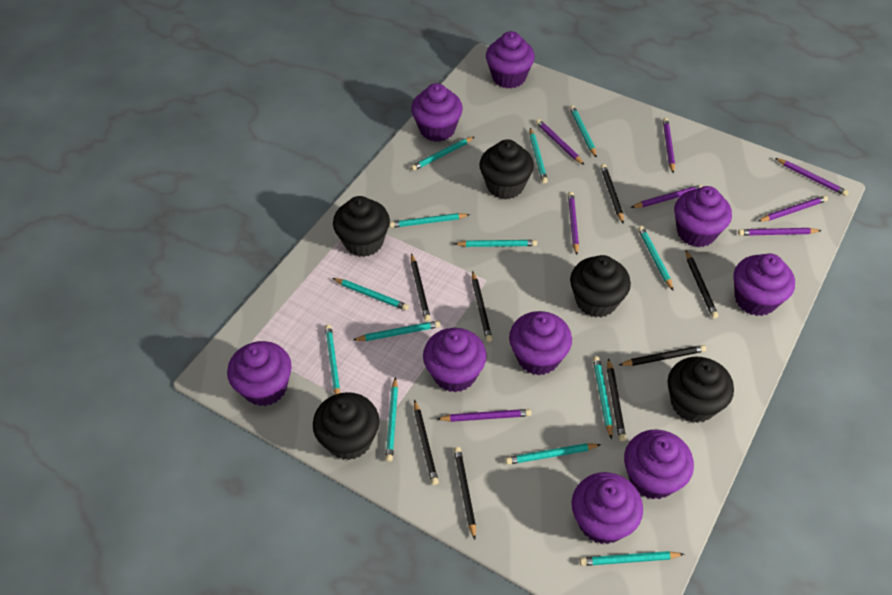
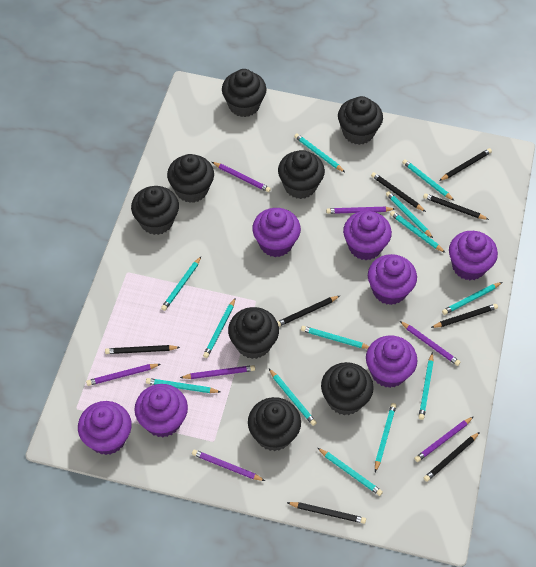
black cupcake: 5 -> 8
purple cupcake: 9 -> 7
purple pencil: 8 -> 7

